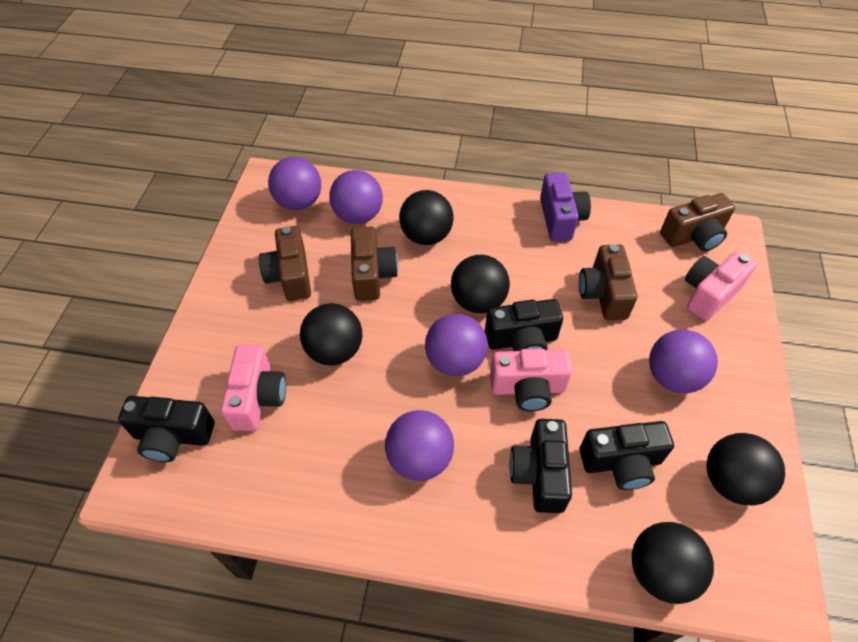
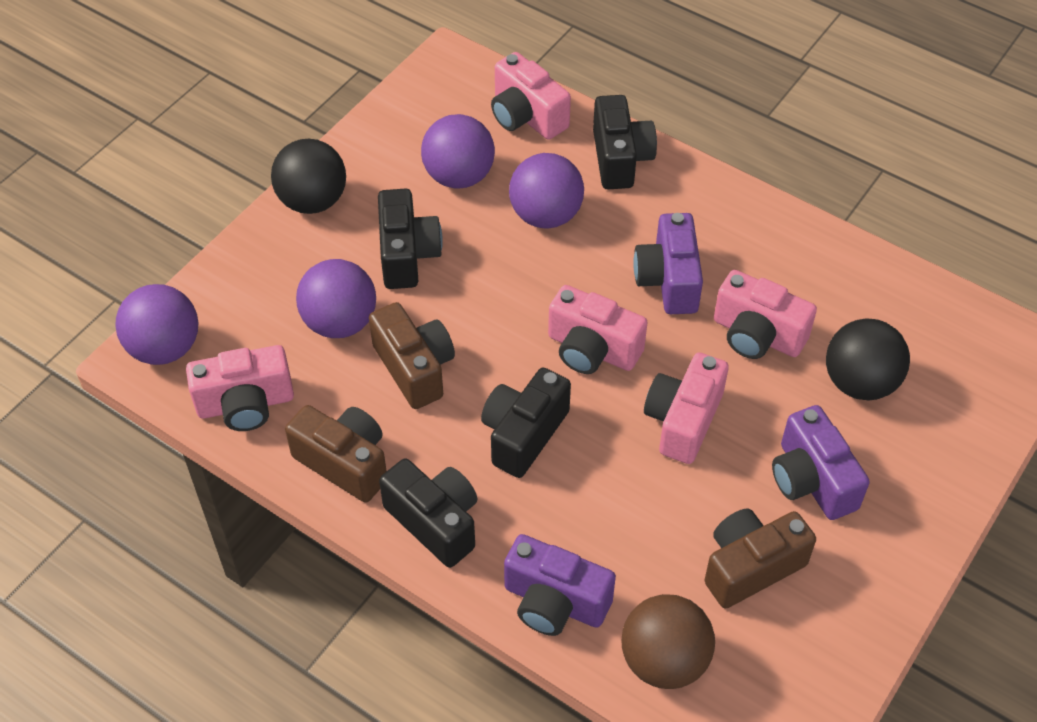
black ball: 5 -> 2
brown ball: 0 -> 1
brown camera: 4 -> 3
pink camera: 3 -> 5
purple ball: 5 -> 4
purple camera: 1 -> 3

